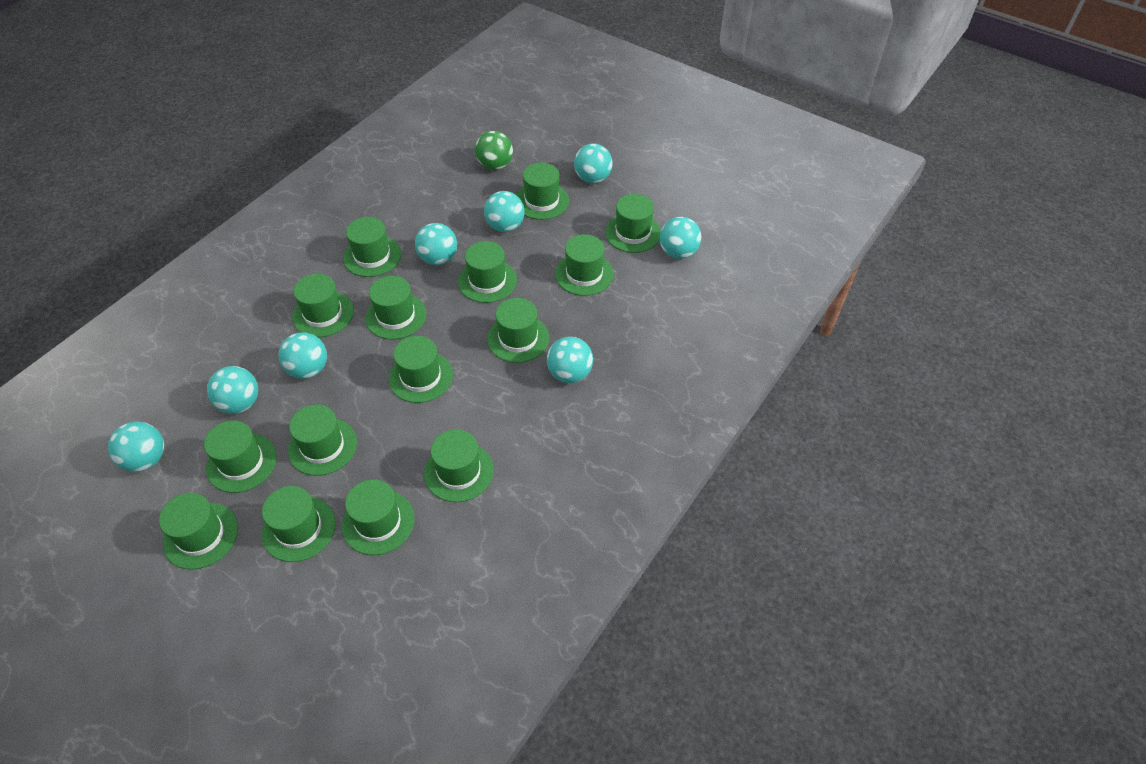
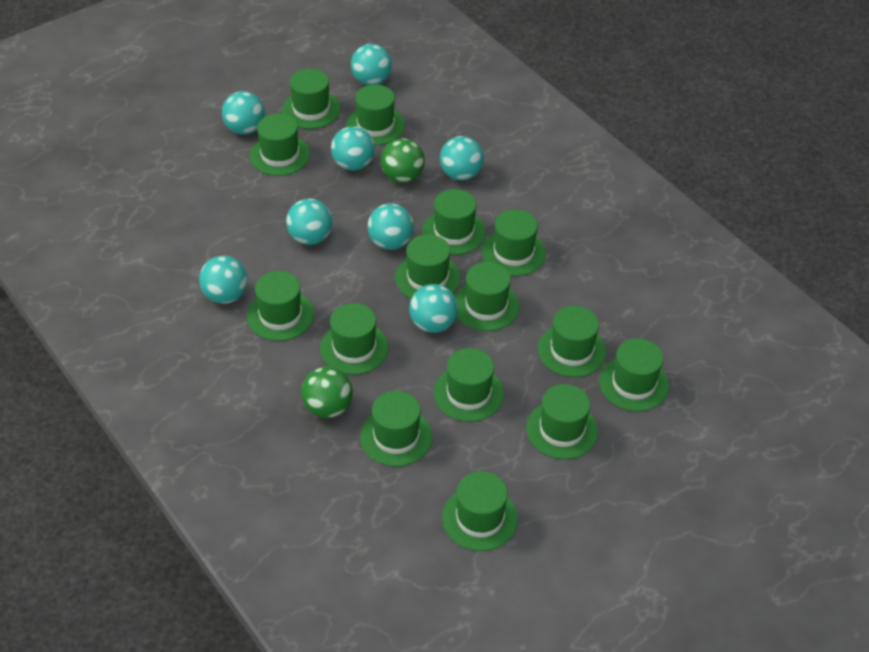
green ball: 1 -> 2

